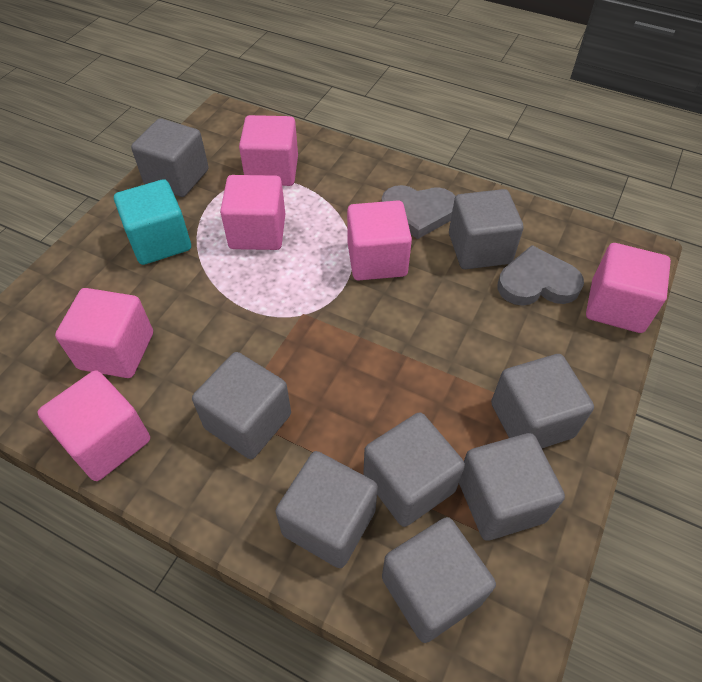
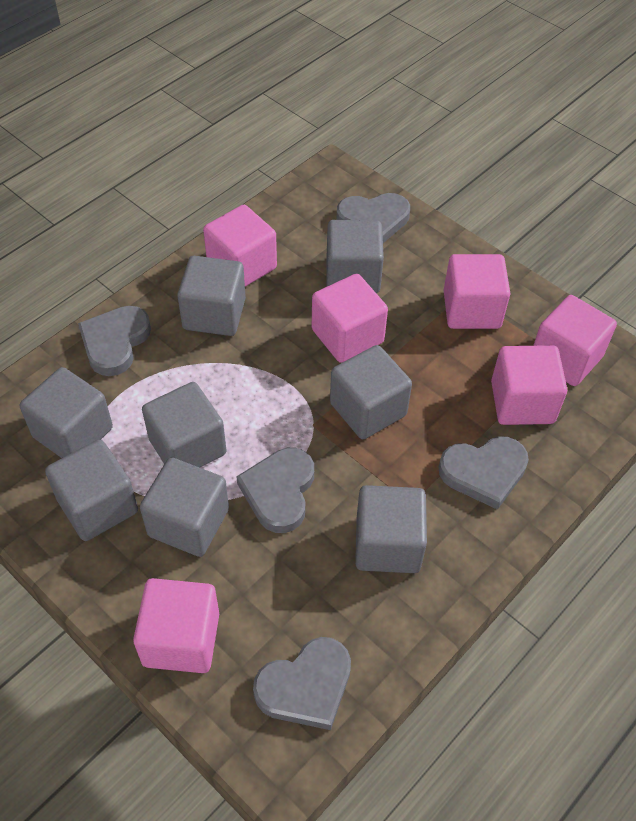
grey heart: 2 -> 5
turquoise cube: 1 -> 0

